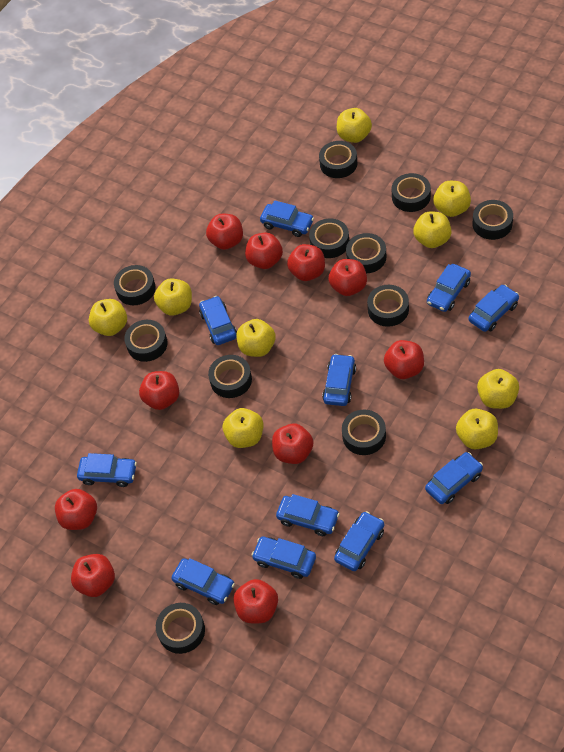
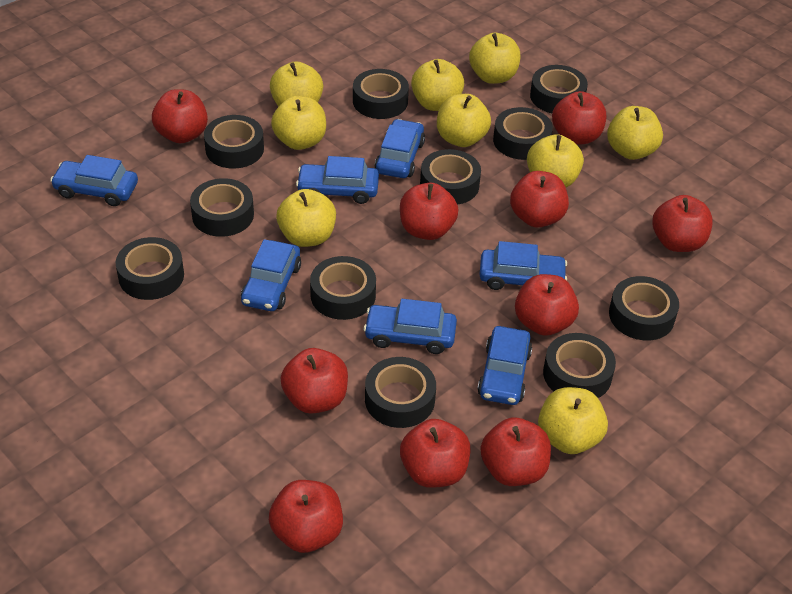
blue car: 11 -> 7

